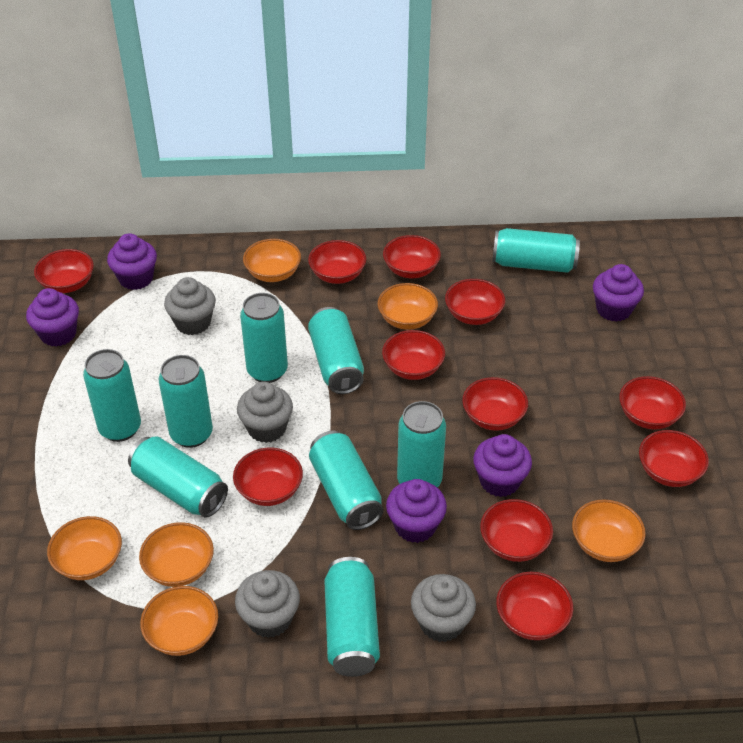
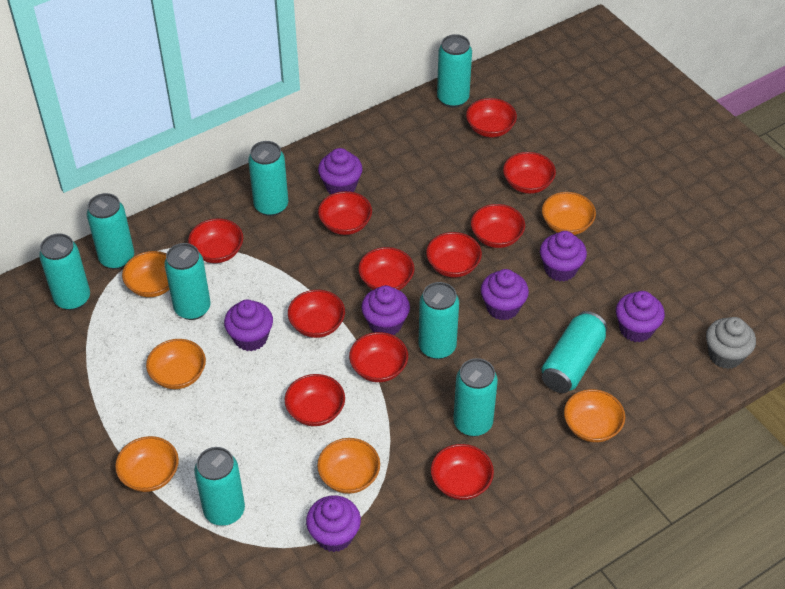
grey cupcake: 4 -> 1
purple cupcake: 5 -> 7

